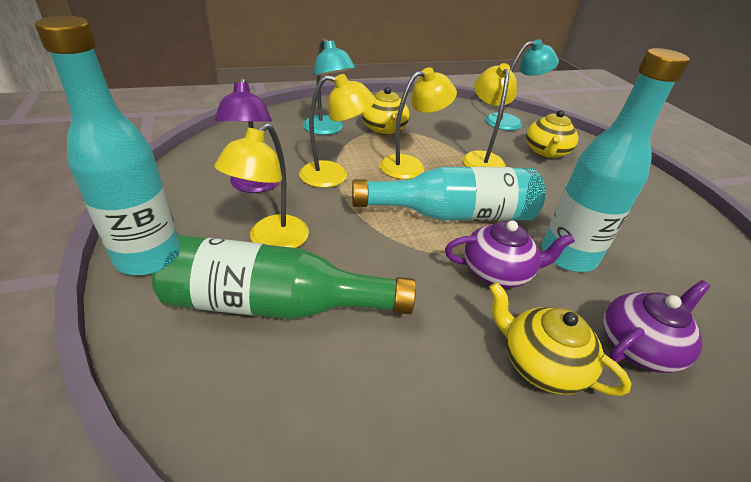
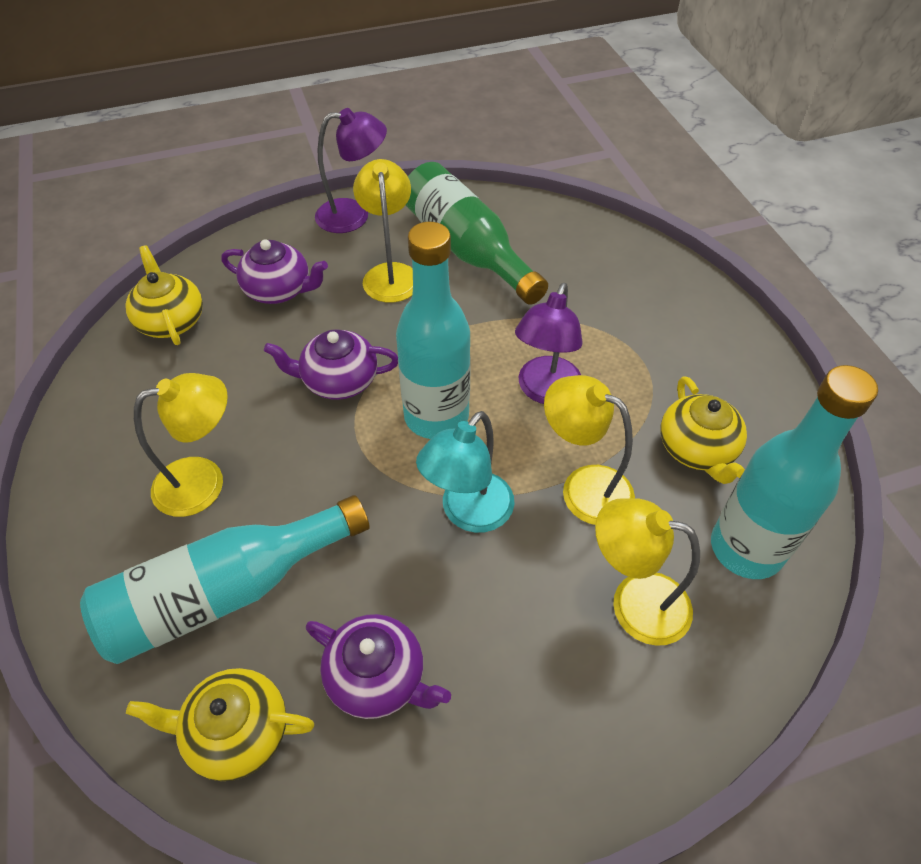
purple lamp: 1 -> 2
purple teapot: 2 -> 3
turquoise lamp: 2 -> 1

